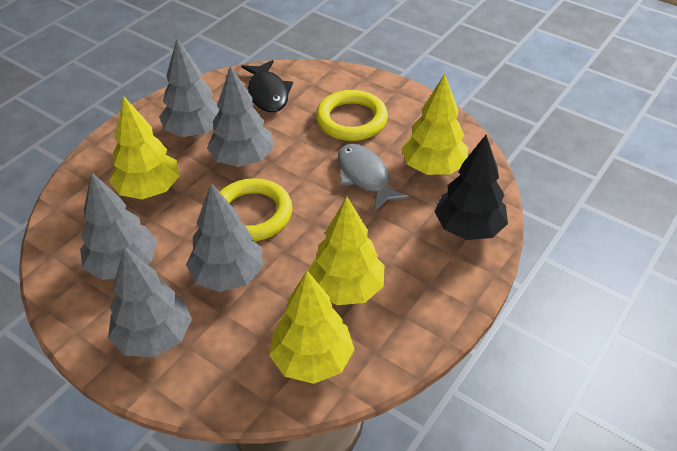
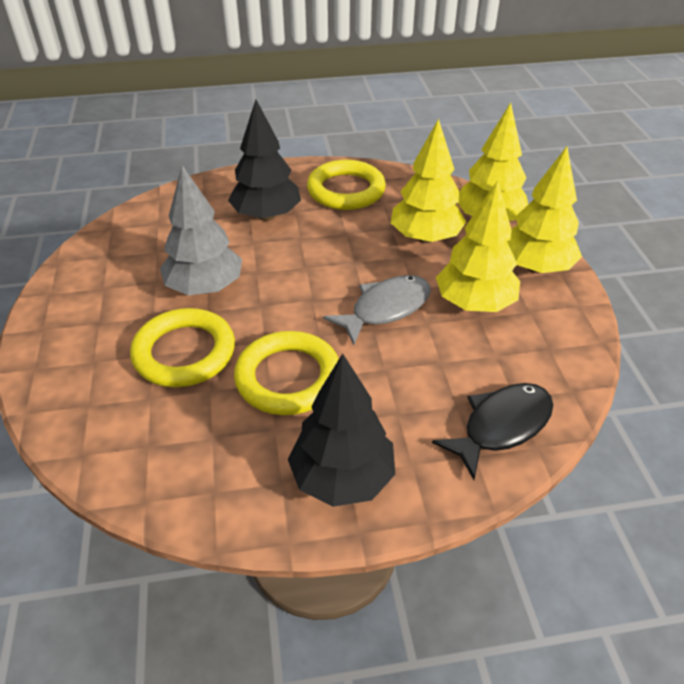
black tree: 1 -> 2
grey tree: 5 -> 1
yellow ring: 2 -> 3

